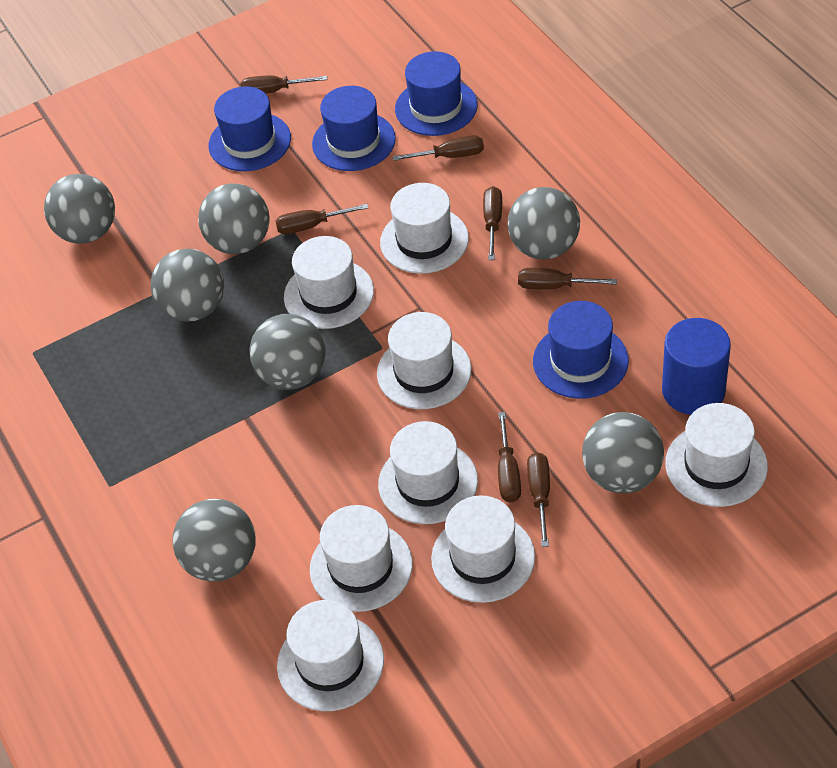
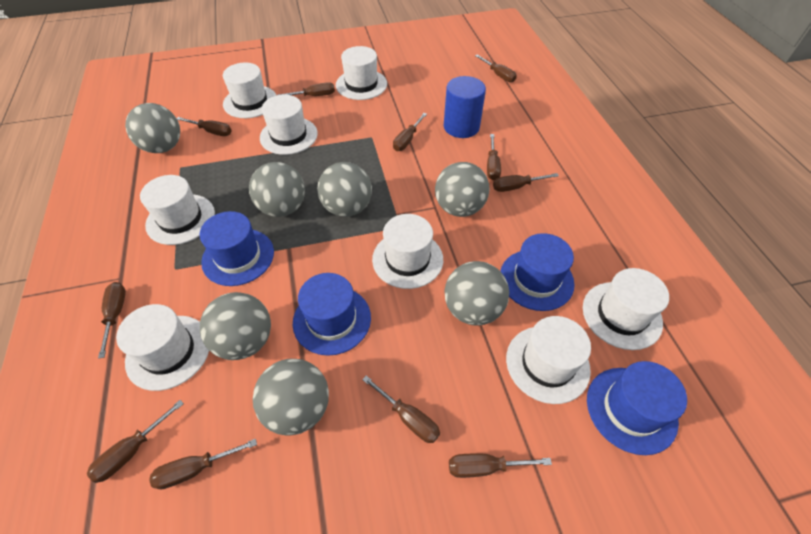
brown screwdriver: 7 -> 11

